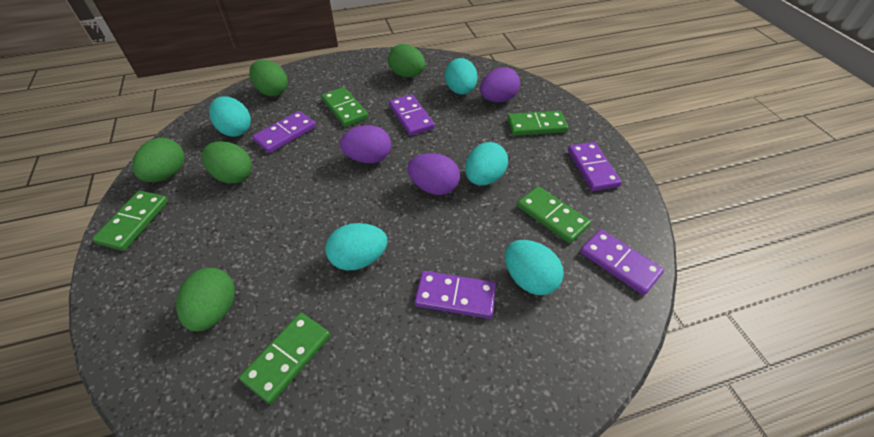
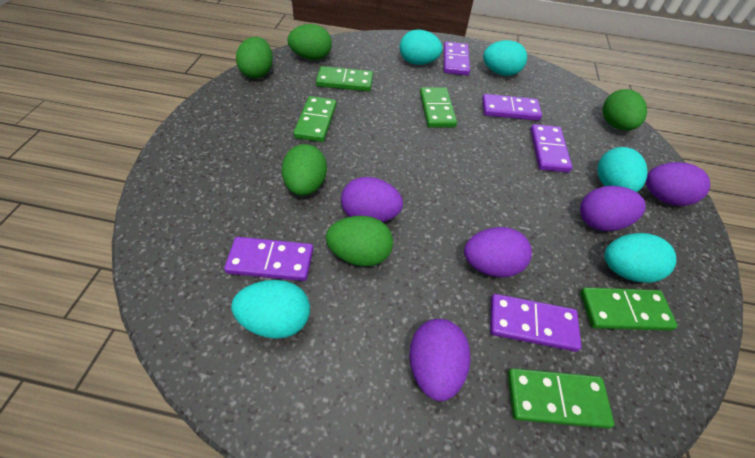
purple egg: 3 -> 5

